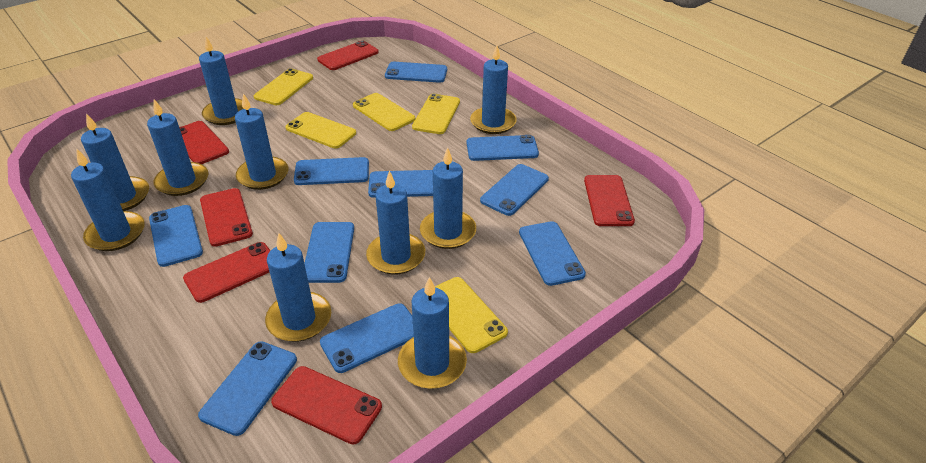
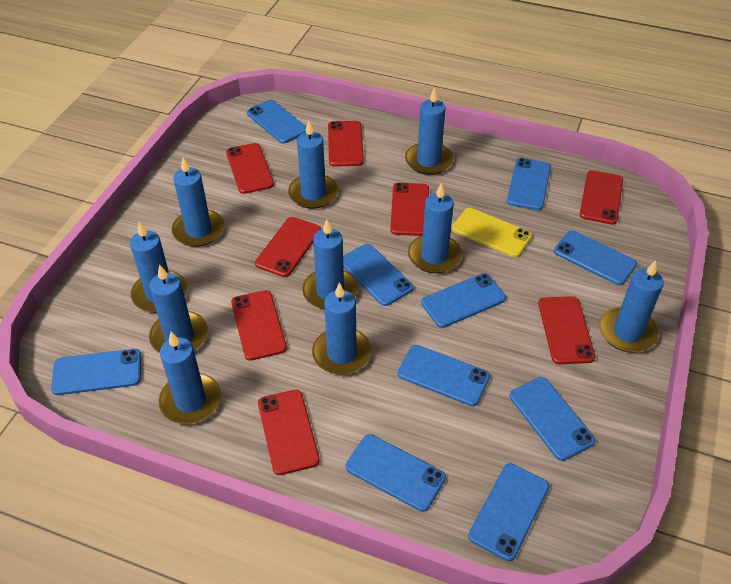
red phone: 6 -> 8
yellow phone: 5 -> 1

